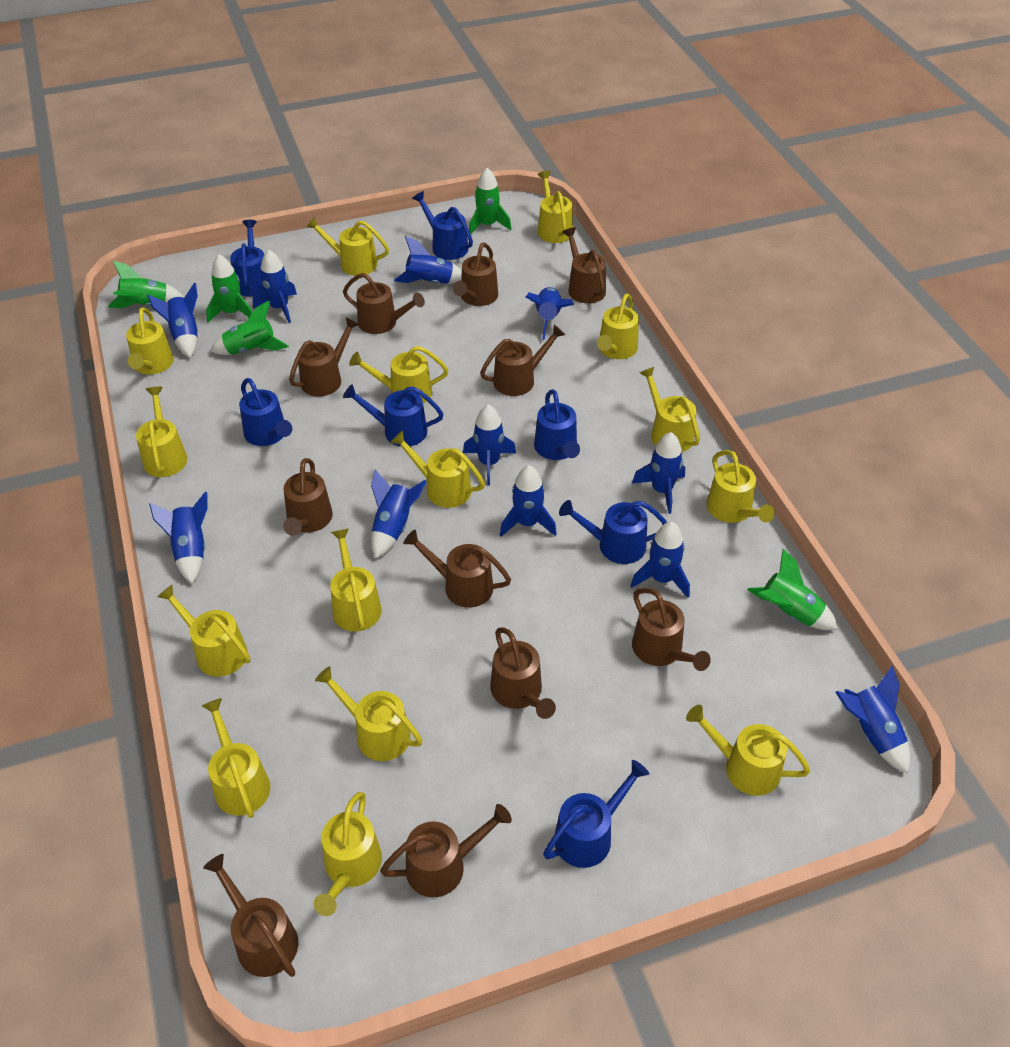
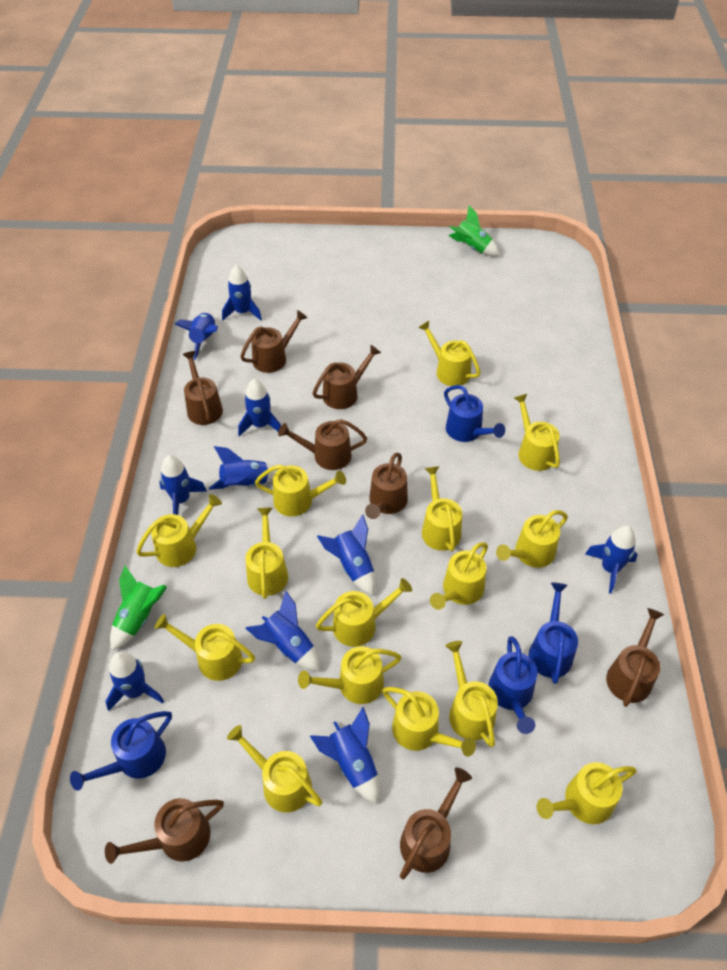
blue rocket: 11 -> 10
blue watering can: 7 -> 4
brown watering can: 11 -> 8
green rocket: 5 -> 2

